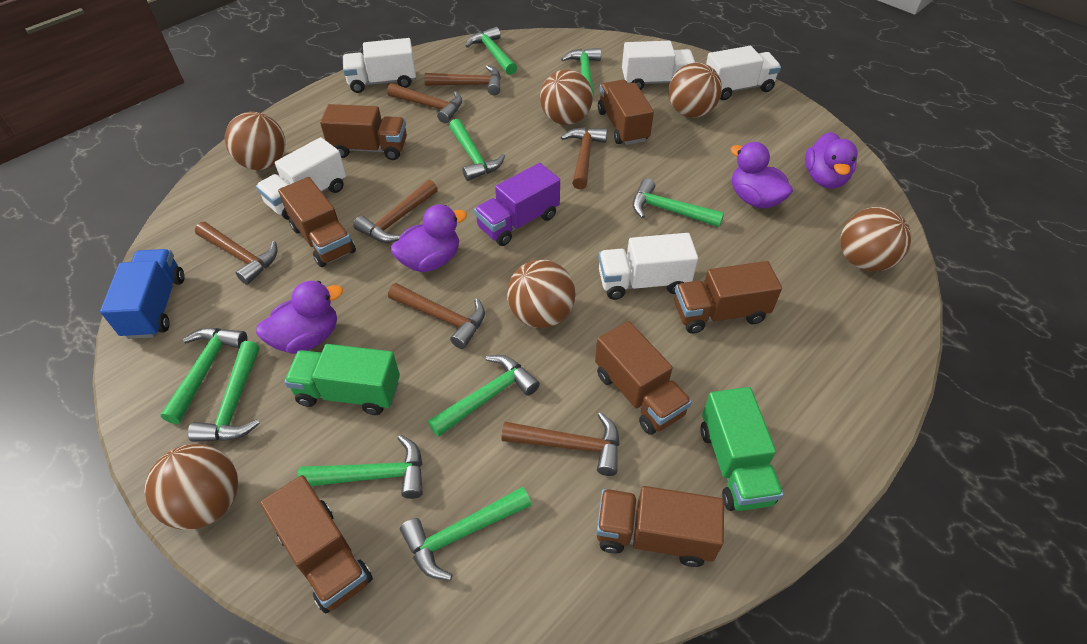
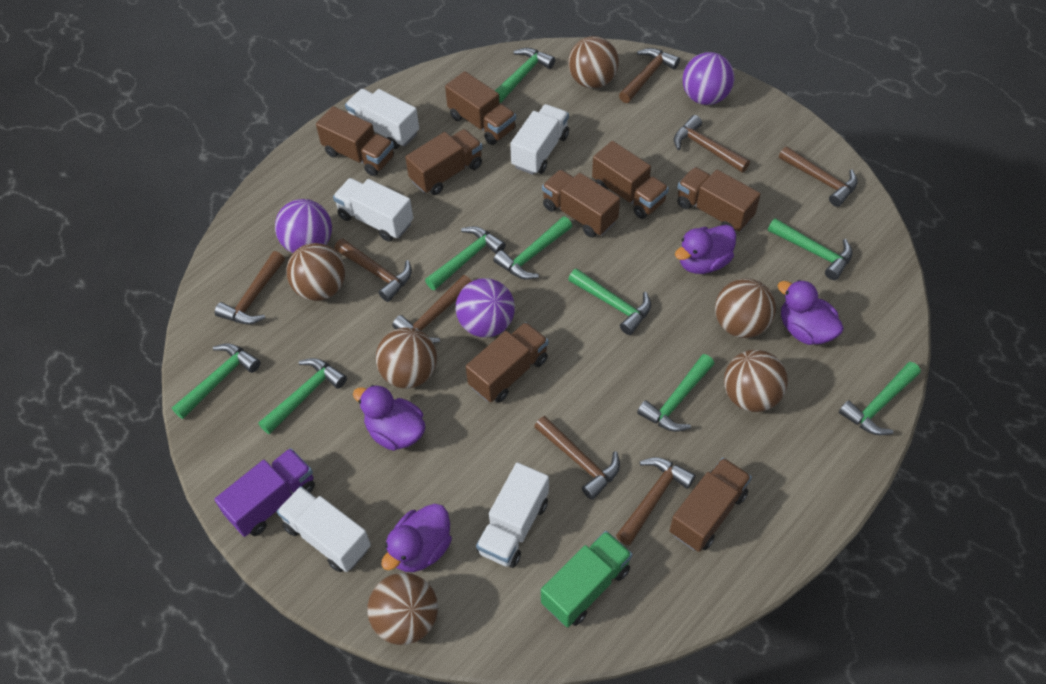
blue truck: 1 -> 0
brown hammer: 7 -> 8
brown truck: 7 -> 8
green truck: 2 -> 1
purple ball: 0 -> 3

